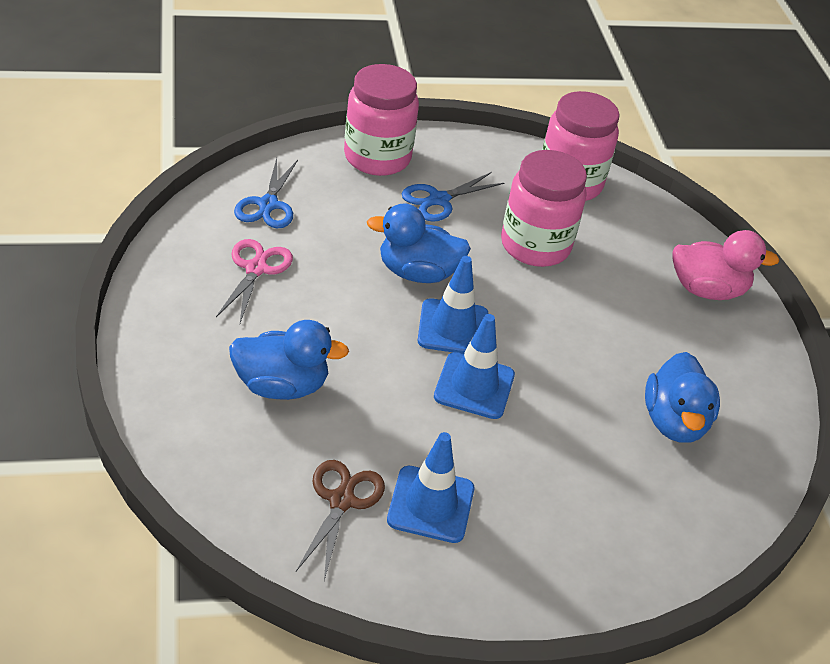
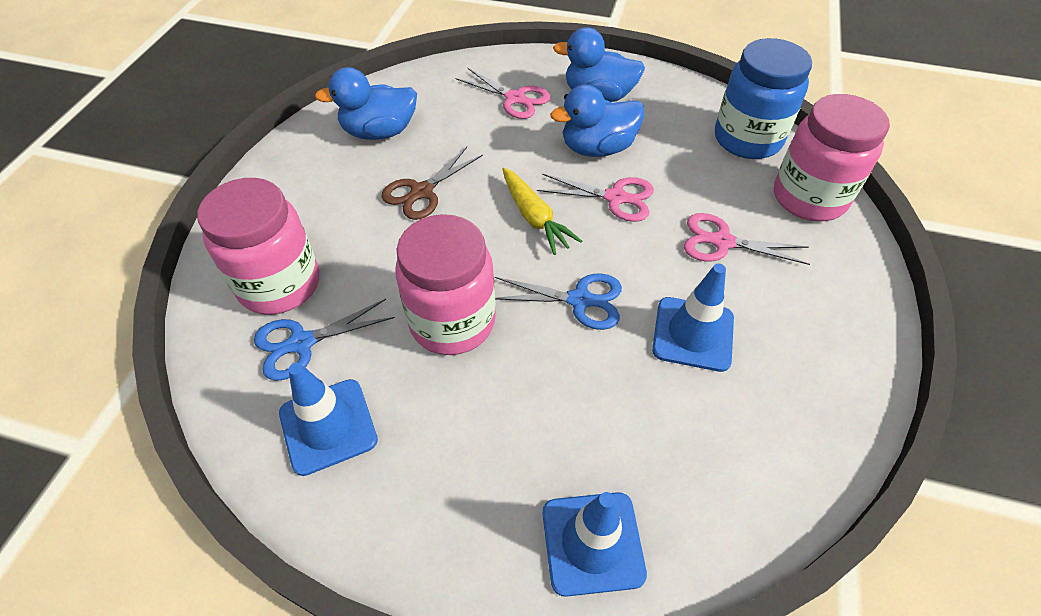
blue jar: 0 -> 1
pink duck: 1 -> 0
pink scissors: 1 -> 3
yellow carrot: 0 -> 1

